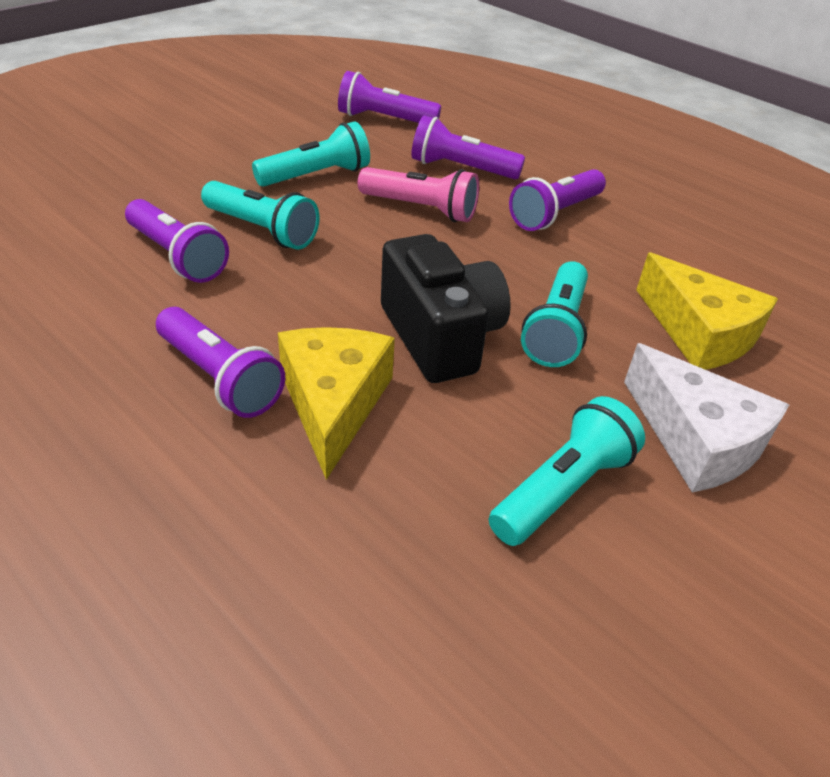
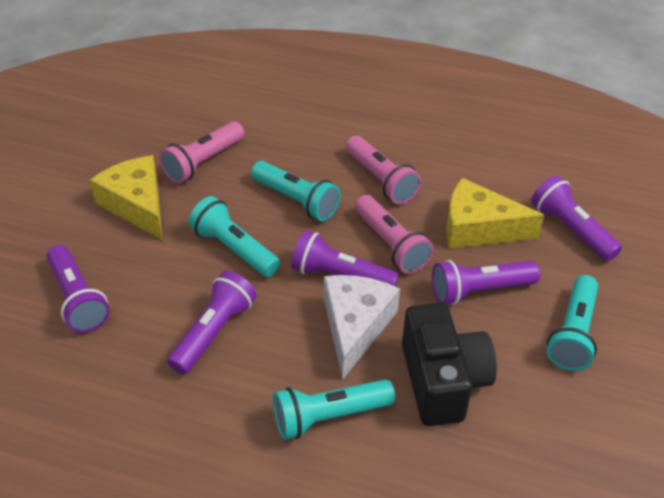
pink flashlight: 1 -> 3

